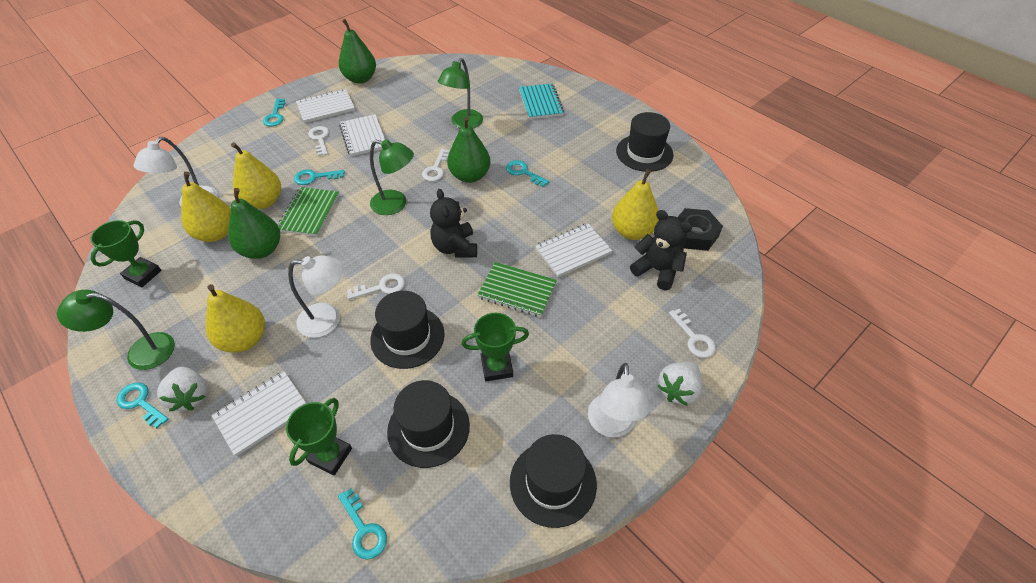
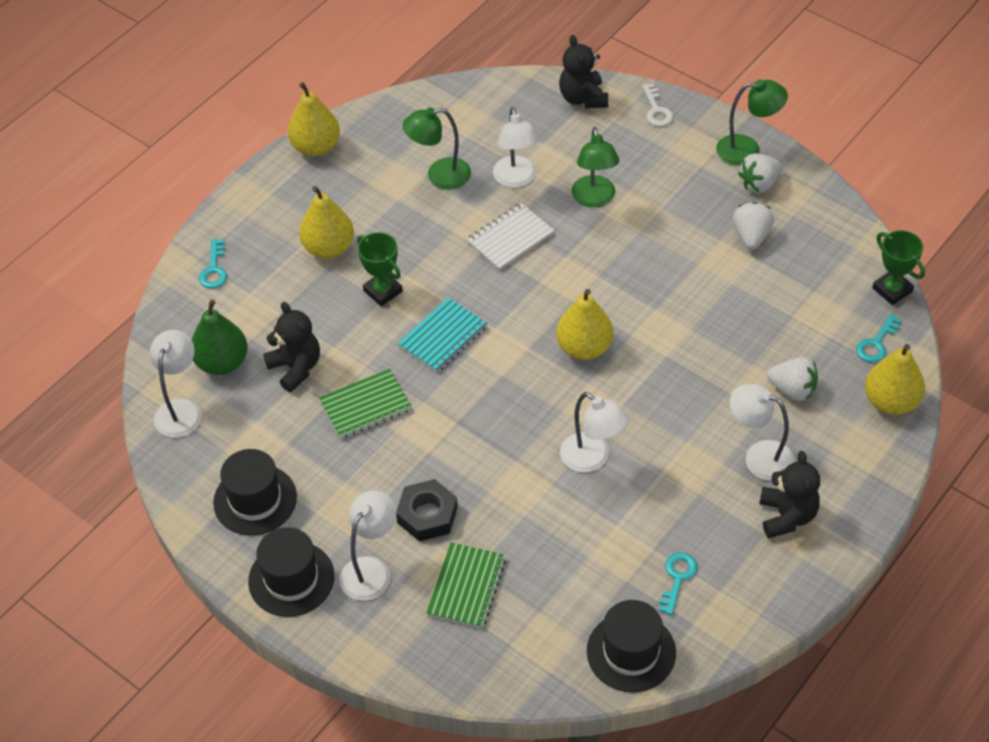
black hat: 4 -> 3
black teddy bear: 2 -> 3
green pear: 3 -> 1
green trophy: 3 -> 2
turquoise key: 5 -> 3
white key: 4 -> 1
white lamp: 3 -> 5
white notebook: 4 -> 1
white strawberry: 2 -> 3

